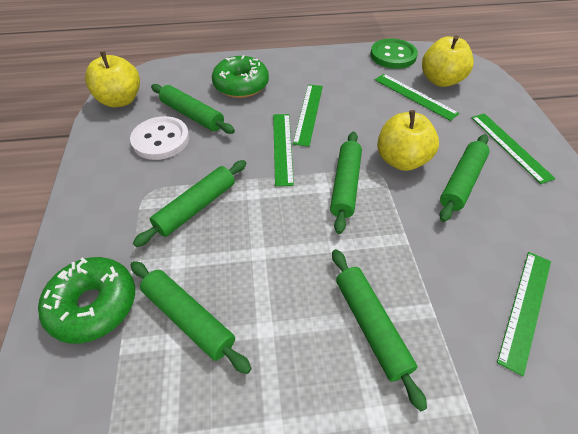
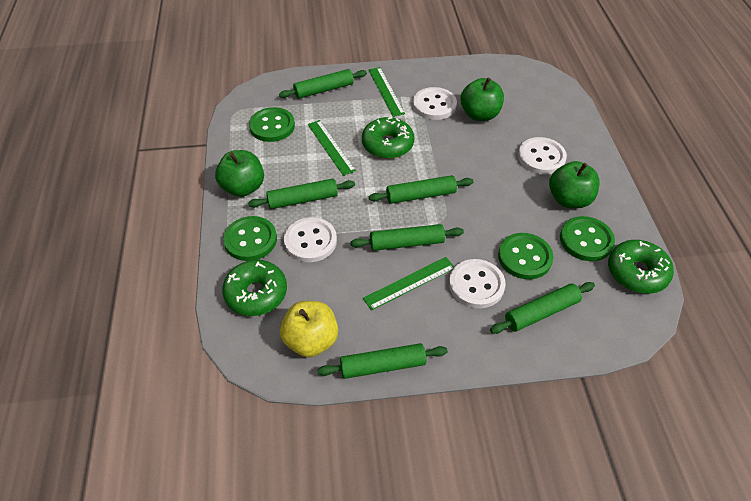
green apple: 0 -> 3
green button: 1 -> 4
green donut: 2 -> 3
green ruler: 5 -> 3
white button: 1 -> 4
yellow apple: 3 -> 1

